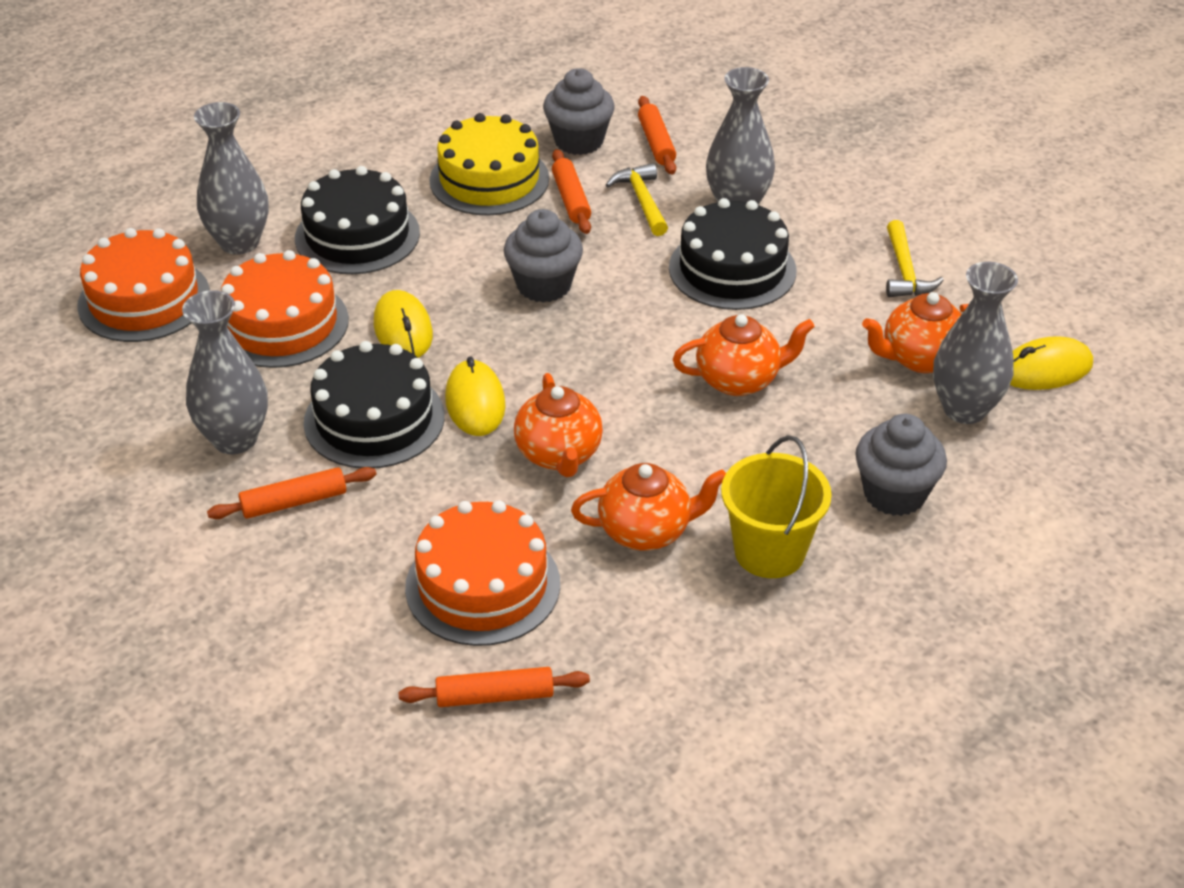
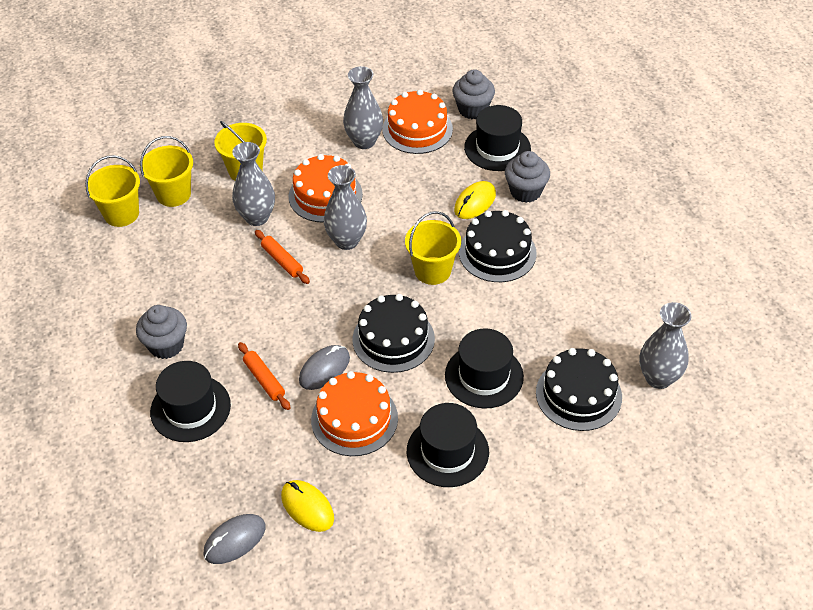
black hat: 0 -> 4
grey mouse: 0 -> 2
orange rolling pin: 4 -> 2
orange teapot: 4 -> 0
yellow bucket: 1 -> 4
yellow cake: 1 -> 0
yellow hammer: 2 -> 0
yellow mouse: 3 -> 2

